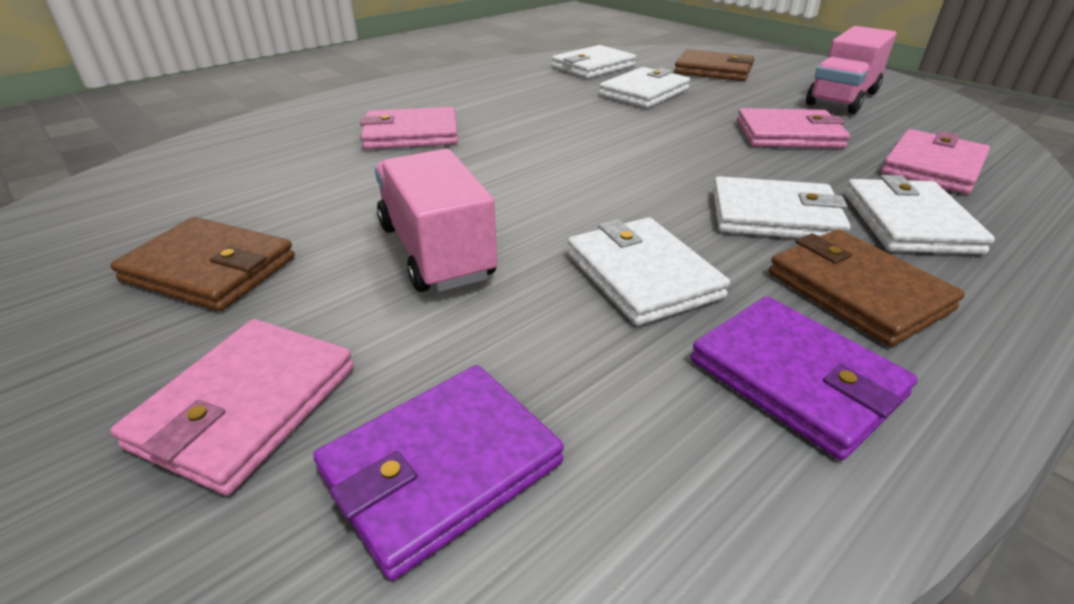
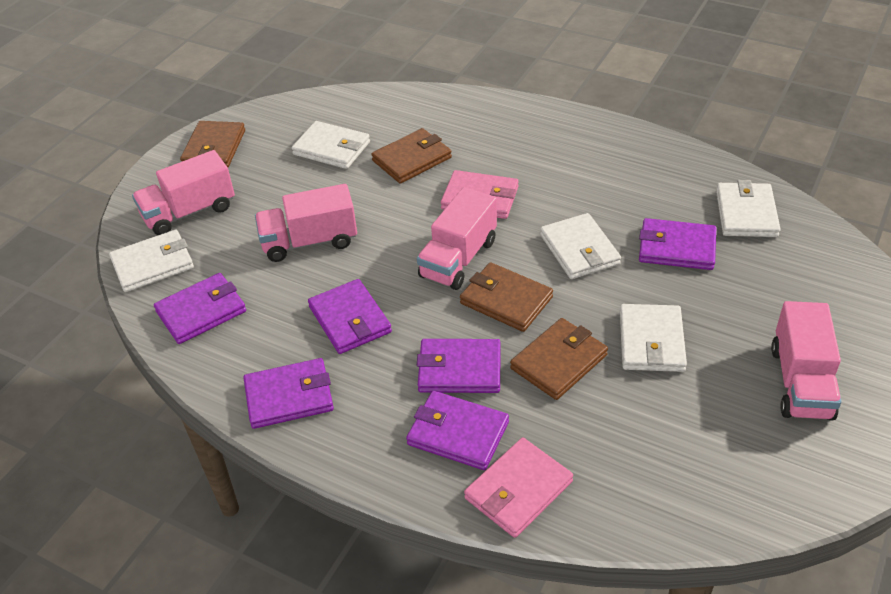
brown wallet: 3 -> 4
pink truck: 2 -> 4
pink wallet: 4 -> 2
purple wallet: 2 -> 6

